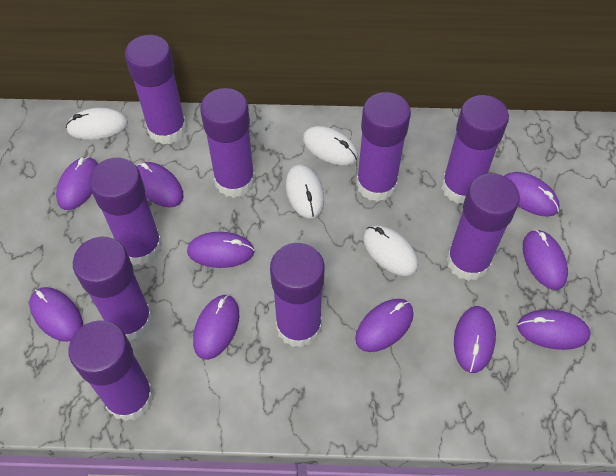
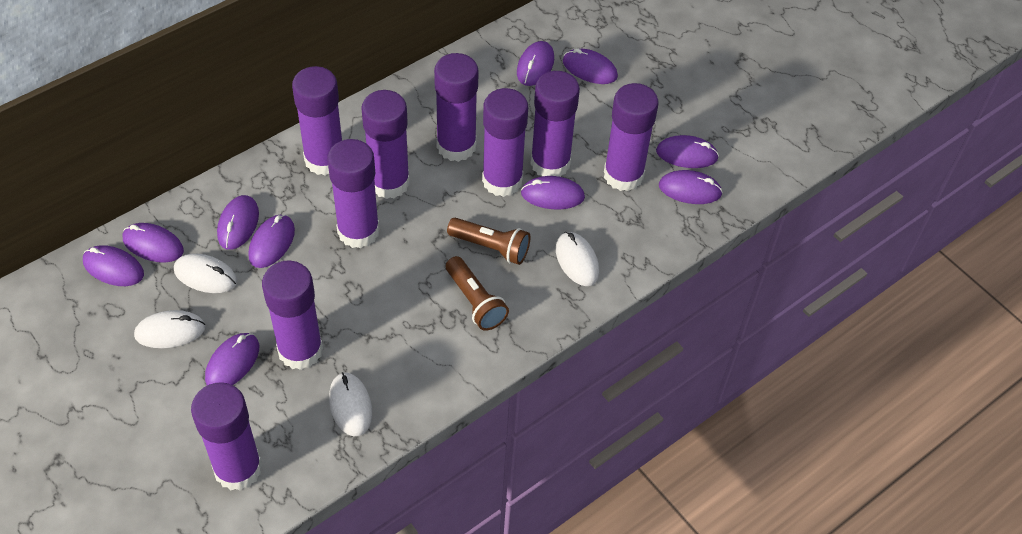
brown flashlight: 0 -> 2

